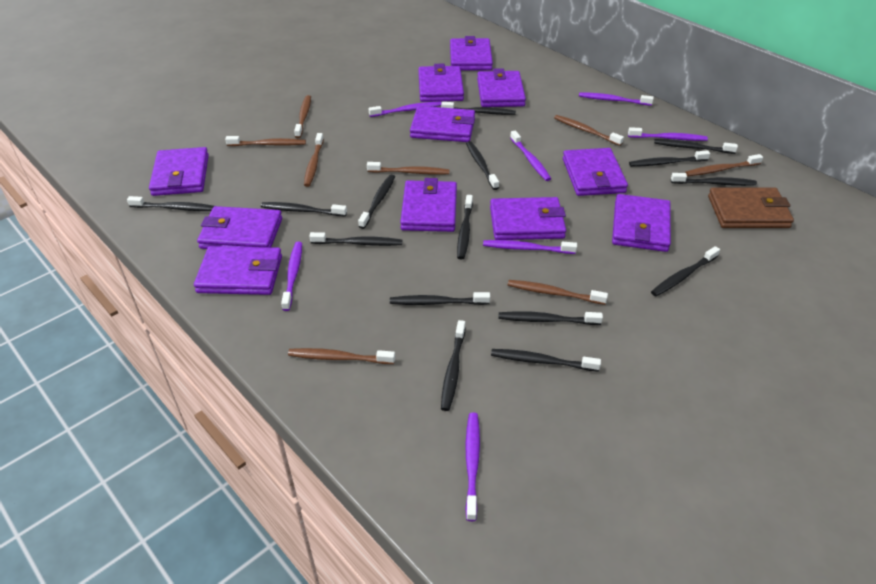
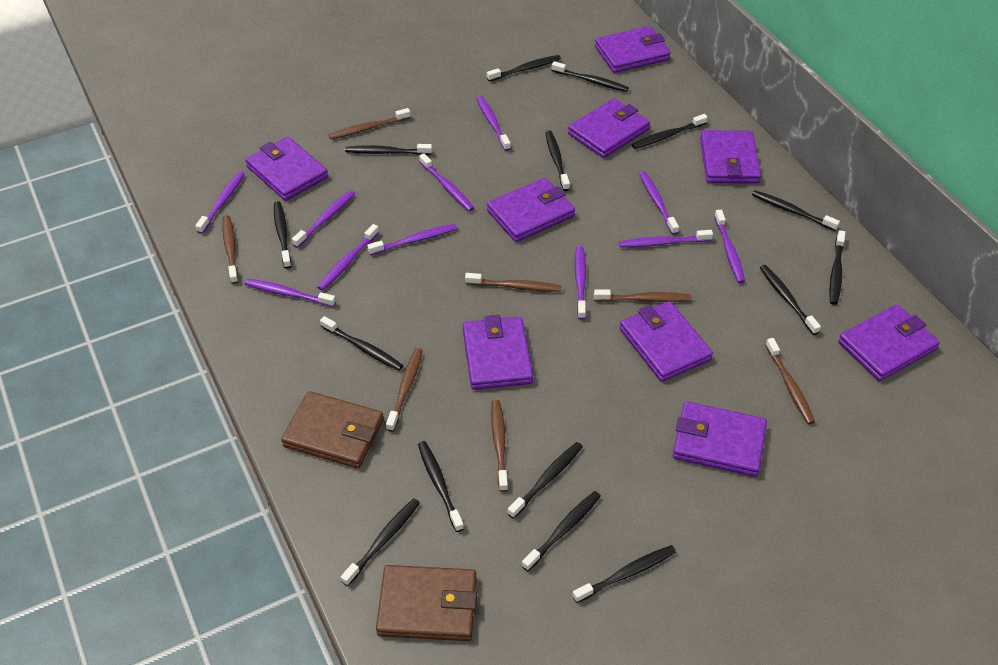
brown toothbrush: 8 -> 7
brown wallet: 1 -> 2
purple toothbrush: 7 -> 11
purple wallet: 11 -> 9

